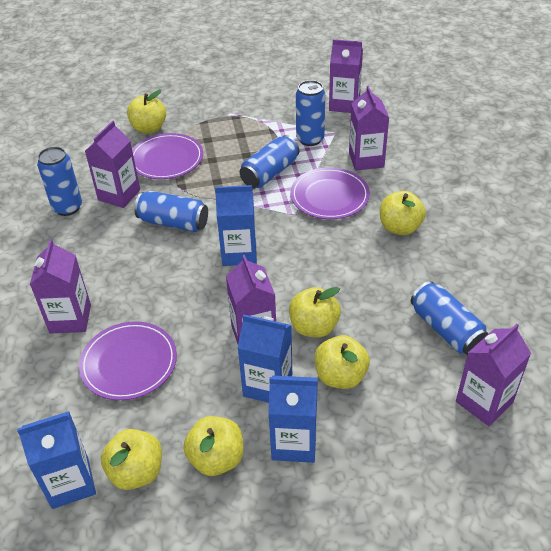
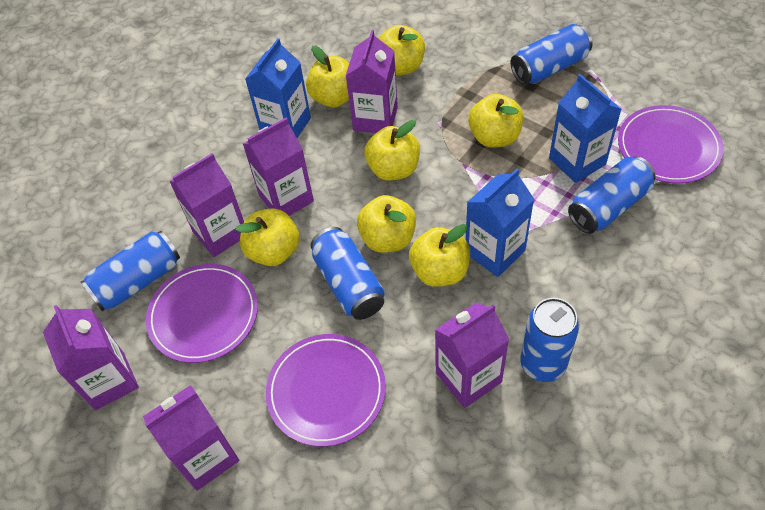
blue carton: 4 -> 3
yellow apple: 6 -> 7

